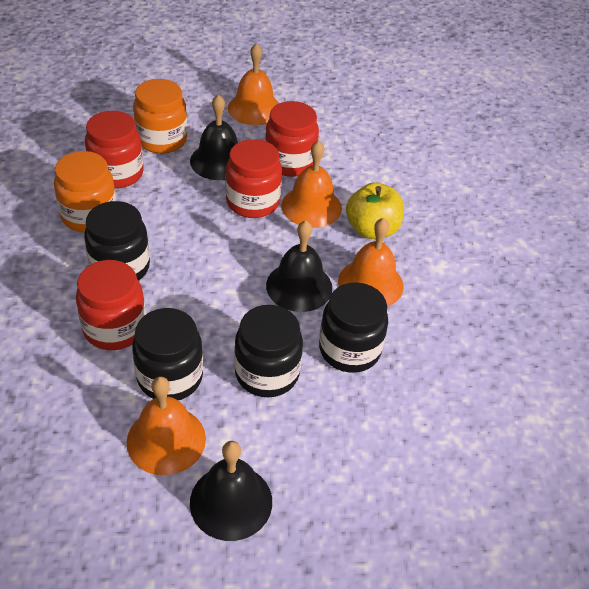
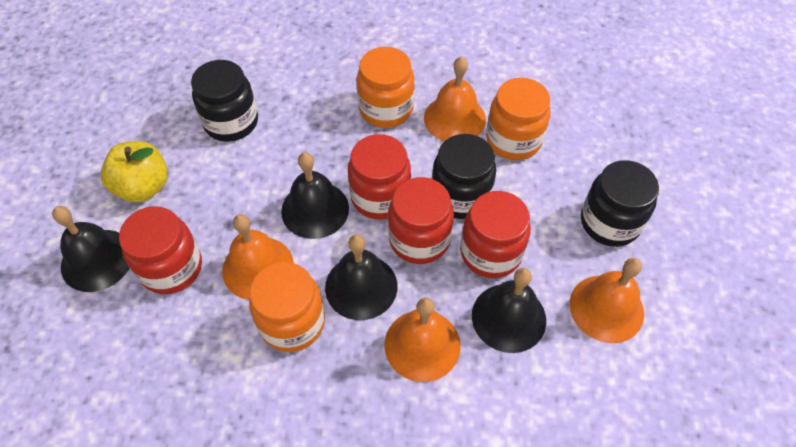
black bell: 3 -> 4
black jar: 4 -> 3
orange jar: 2 -> 3

